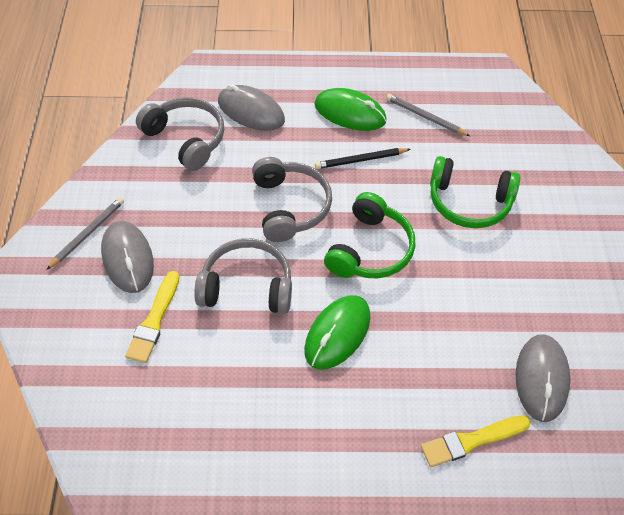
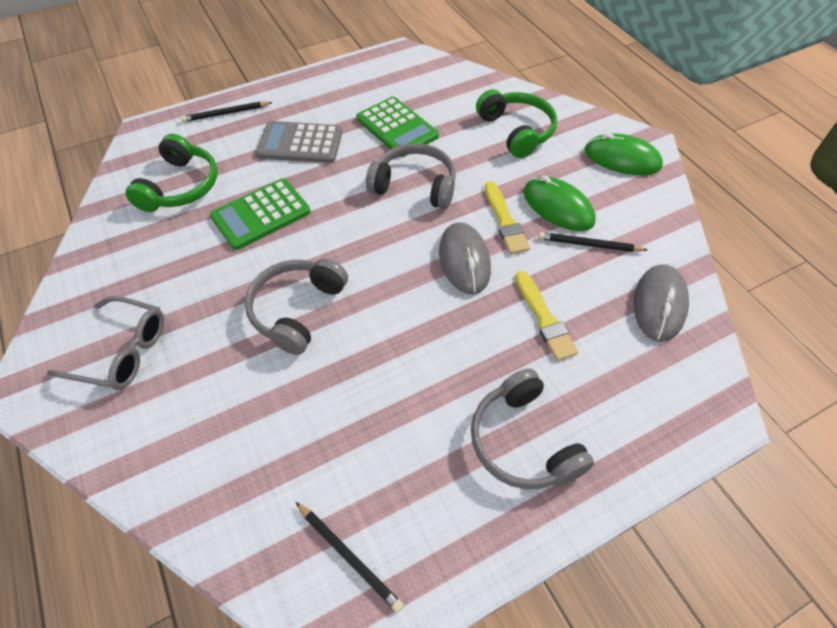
black pencil: 1 -> 3
green calculator: 0 -> 2
grey calculator: 0 -> 1
grey glasses: 0 -> 1
grey mouse: 3 -> 2
grey pencil: 2 -> 0

